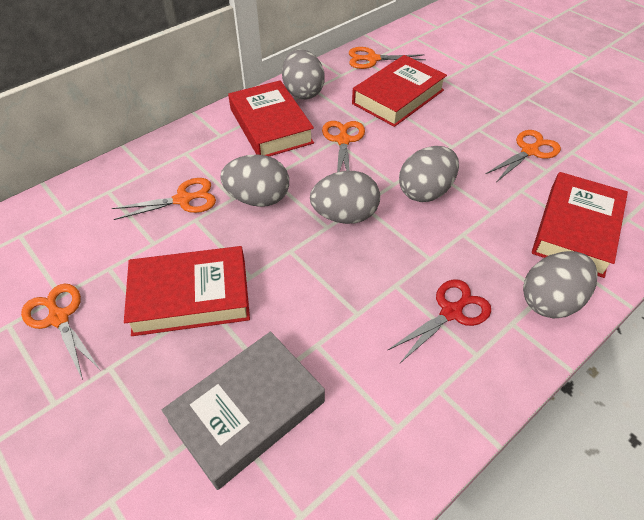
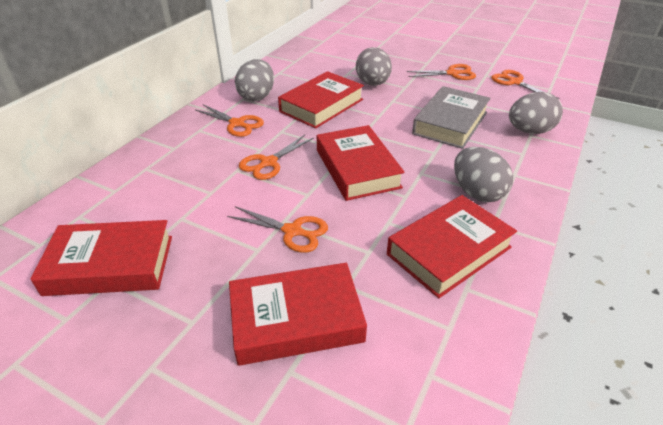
grey egg: 5 -> 4
red book: 4 -> 5
red scissors: 1 -> 0

